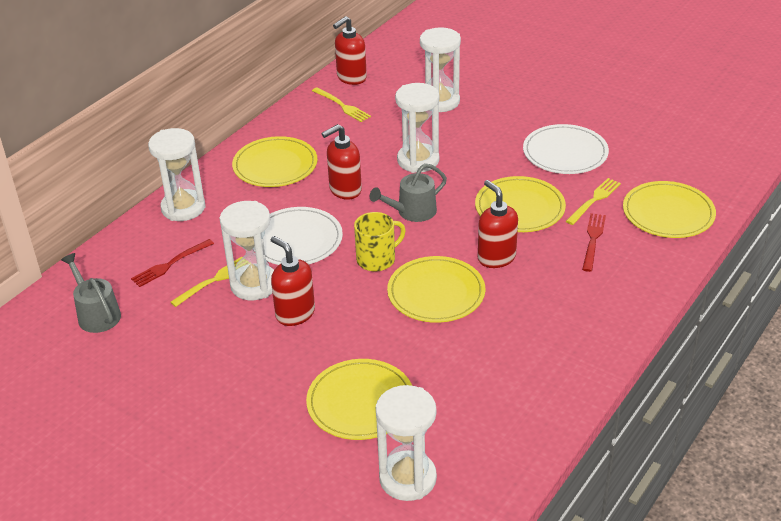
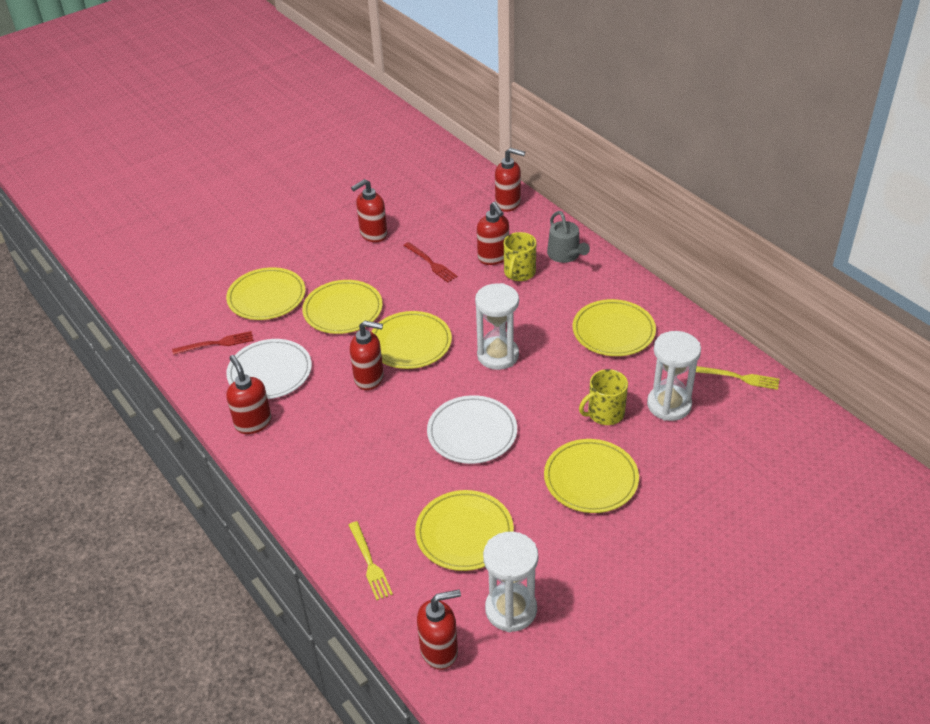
grey watering can: 2 -> 1
red soap dispenser: 4 -> 6
white hourglass: 5 -> 3
yellow fork: 3 -> 2
yellow mug: 1 -> 2
yellow plate: 5 -> 6

